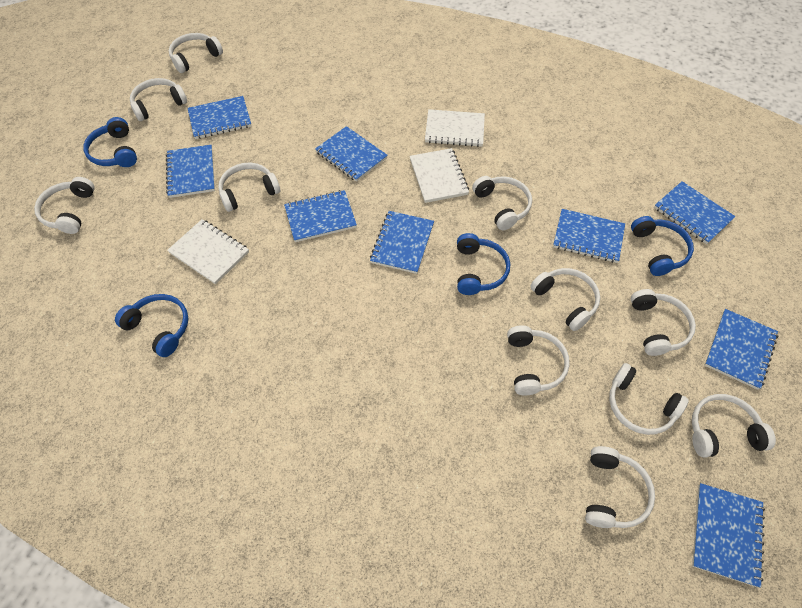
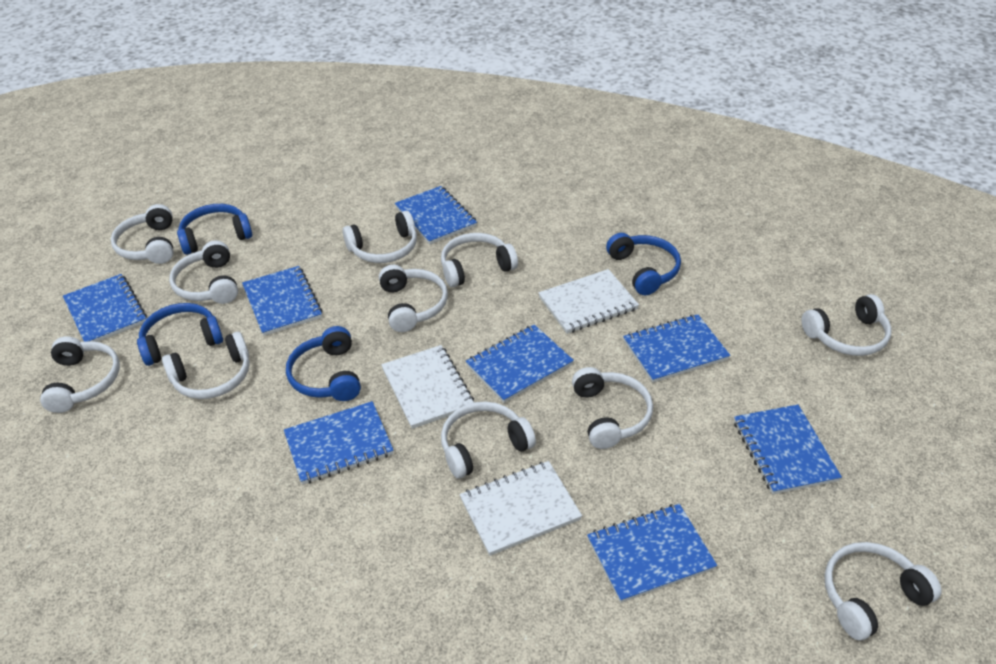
blue notebook: 9 -> 8

